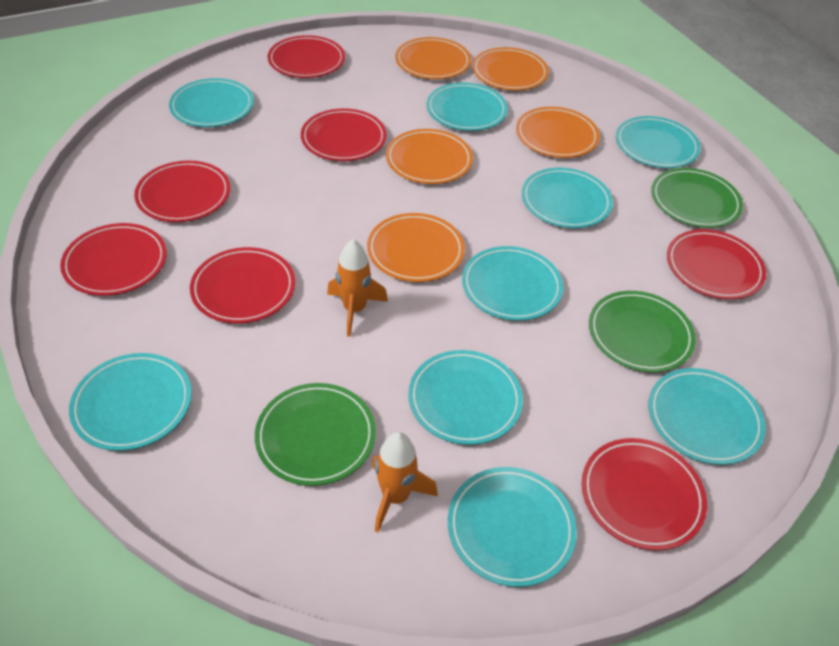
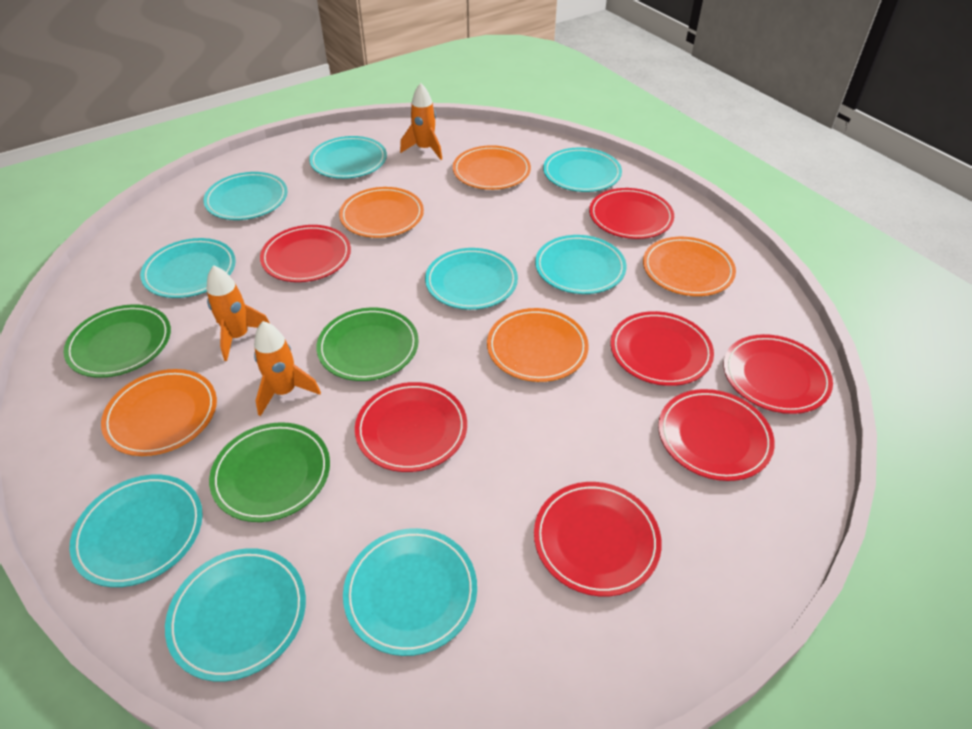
orange rocket: 2 -> 3

